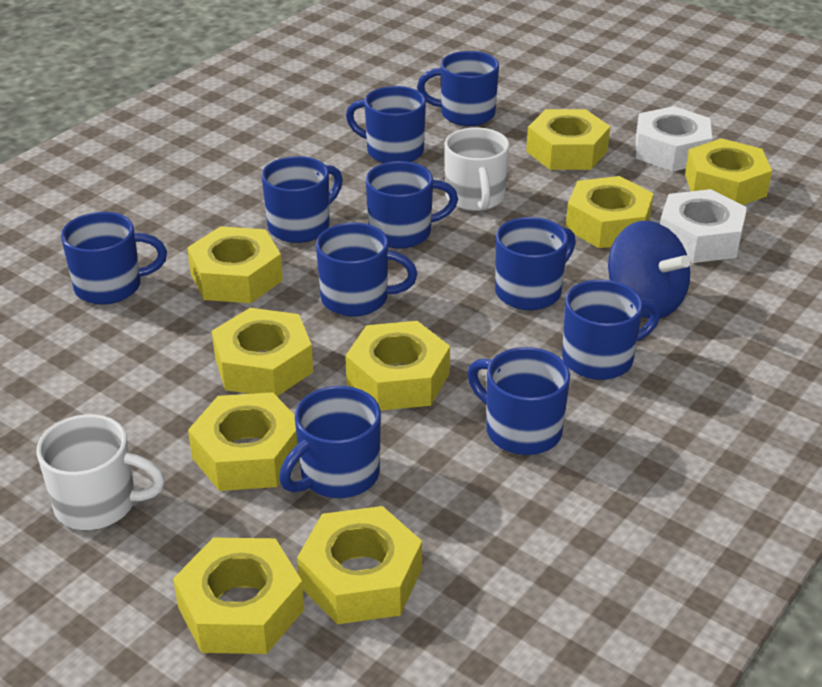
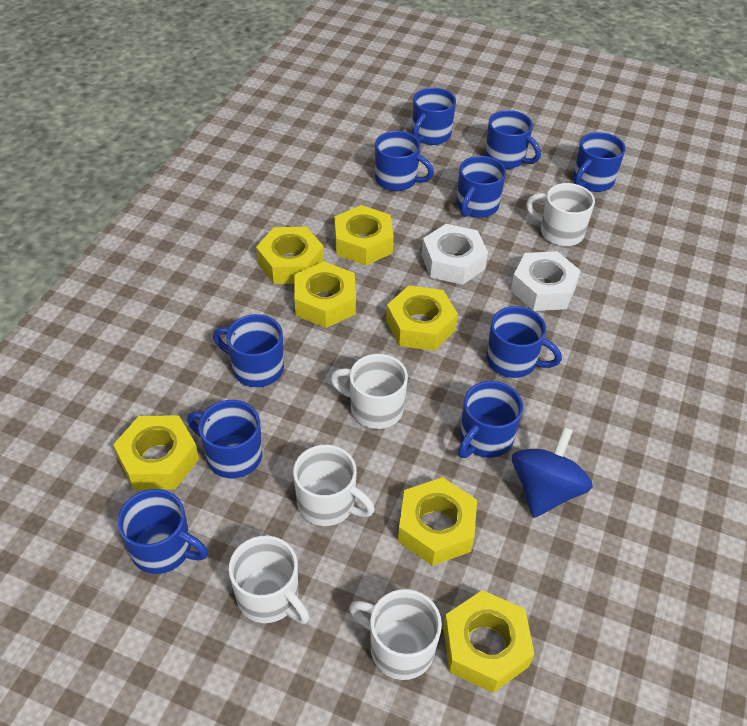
white mug: 2 -> 5
yellow nut: 9 -> 7

